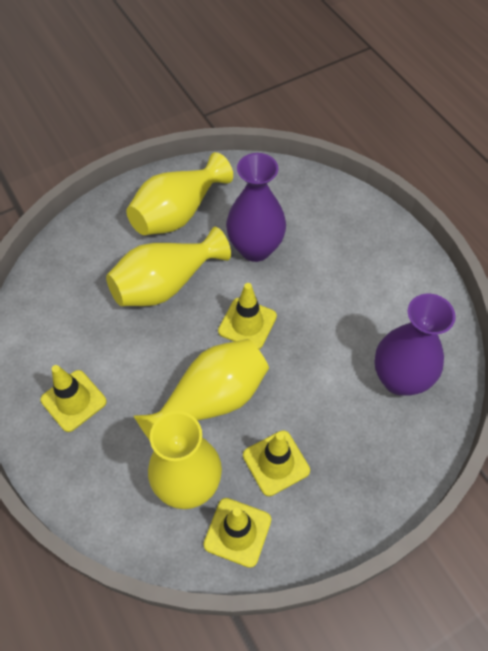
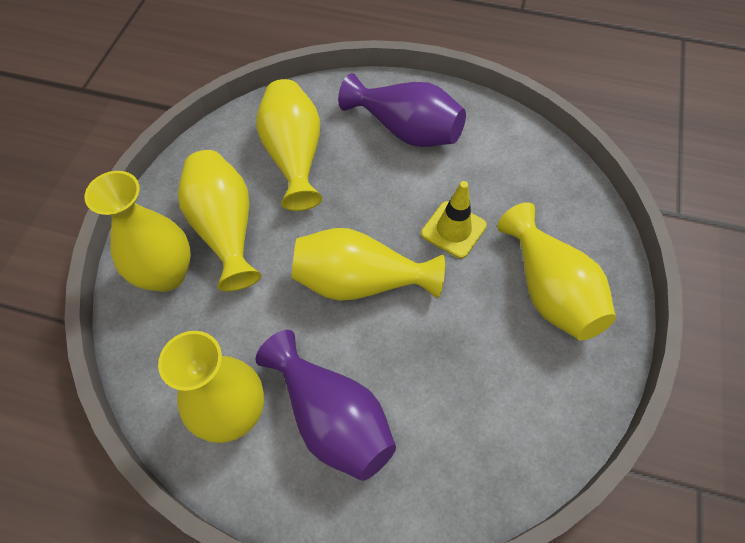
yellow traffic cone: 4 -> 1
yellow vase: 4 -> 6

